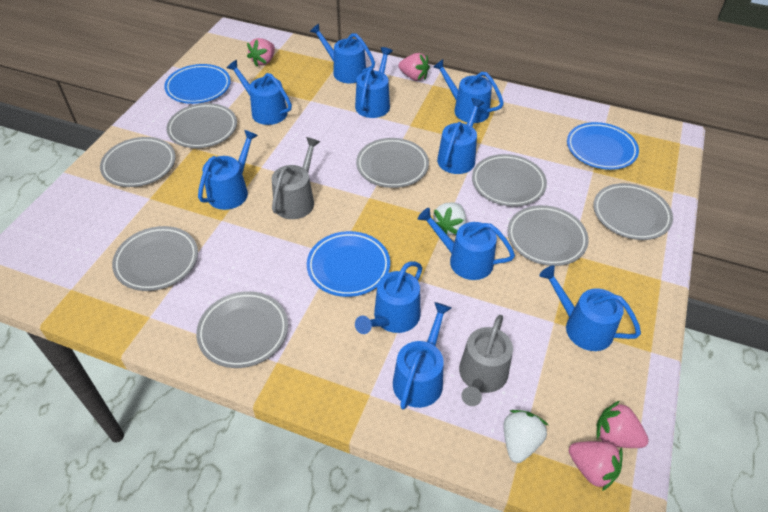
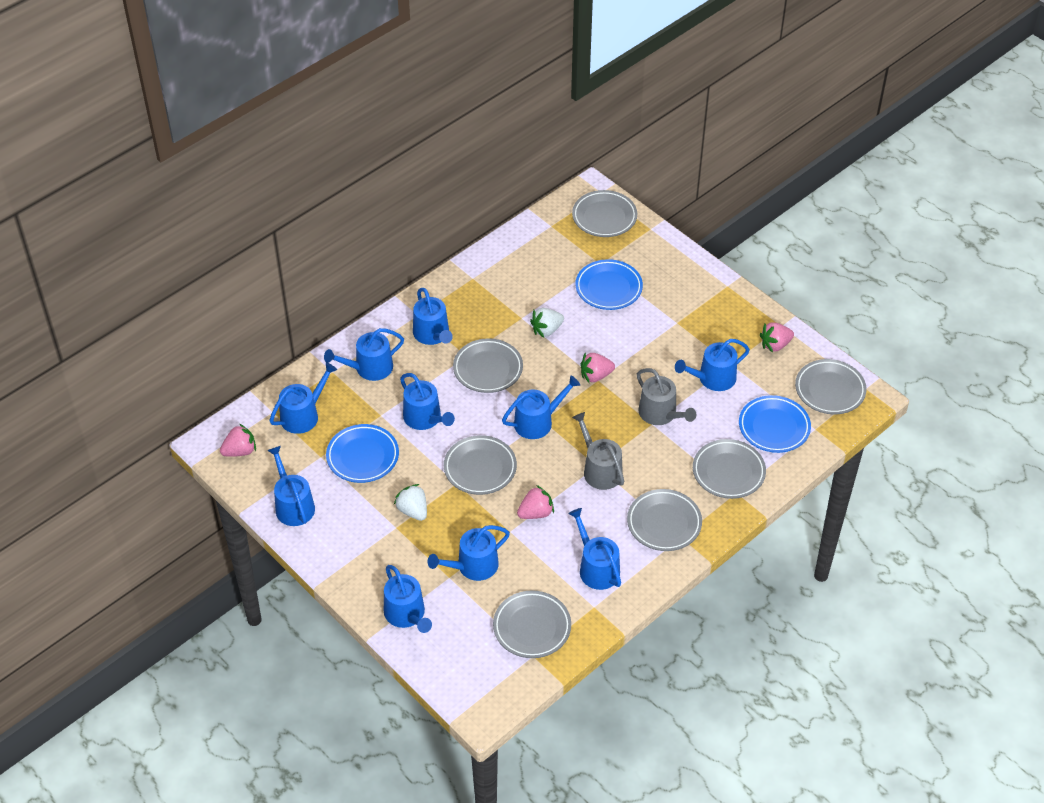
grey plate: 8 -> 7

